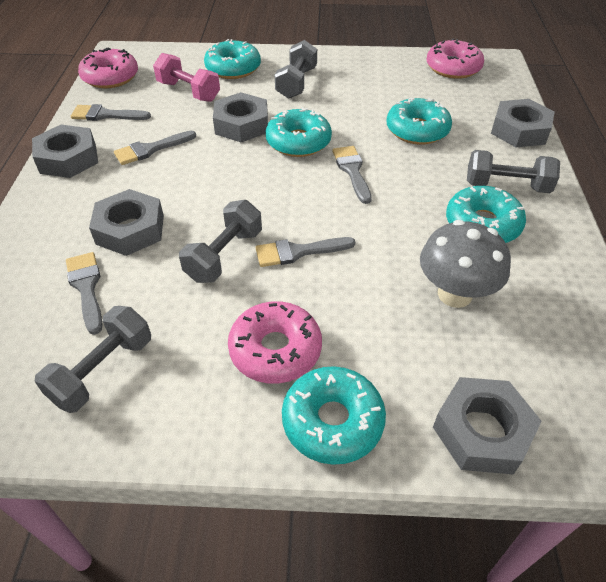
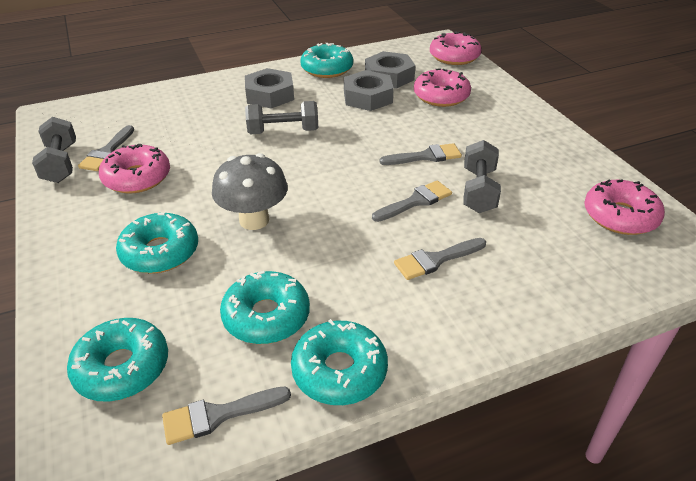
grey dumbbell: 4 -> 3
grey nut: 5 -> 3
pink donut: 3 -> 4
pink dumbbell: 1 -> 0

